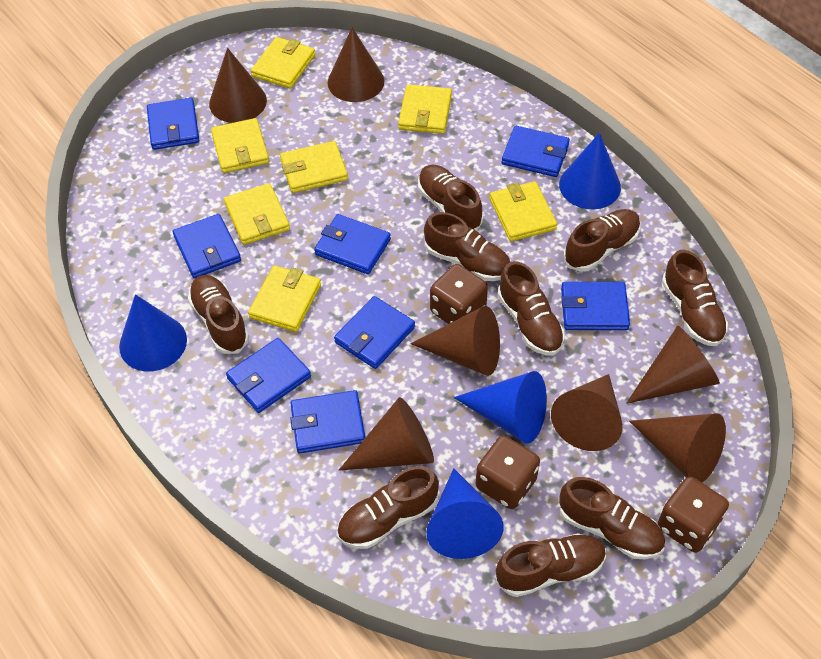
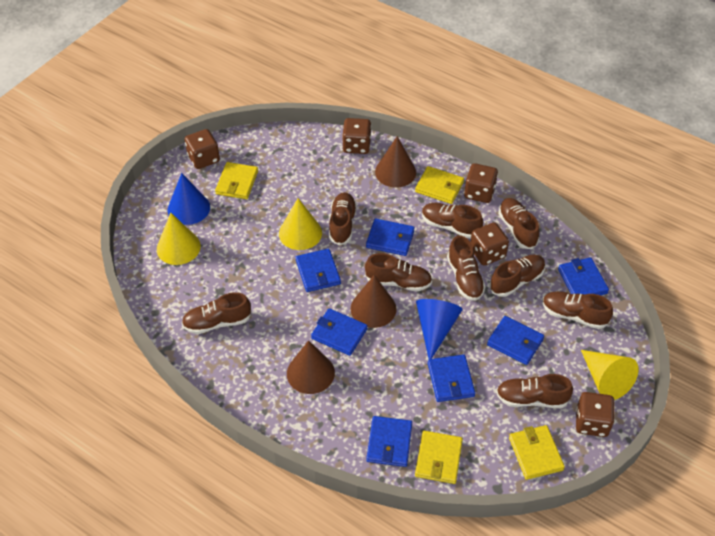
blue cone: 4 -> 2
blue wallet: 8 -> 7
brown cone: 7 -> 3
brown dice: 3 -> 5
yellow cone: 0 -> 3
yellow wallet: 7 -> 4

